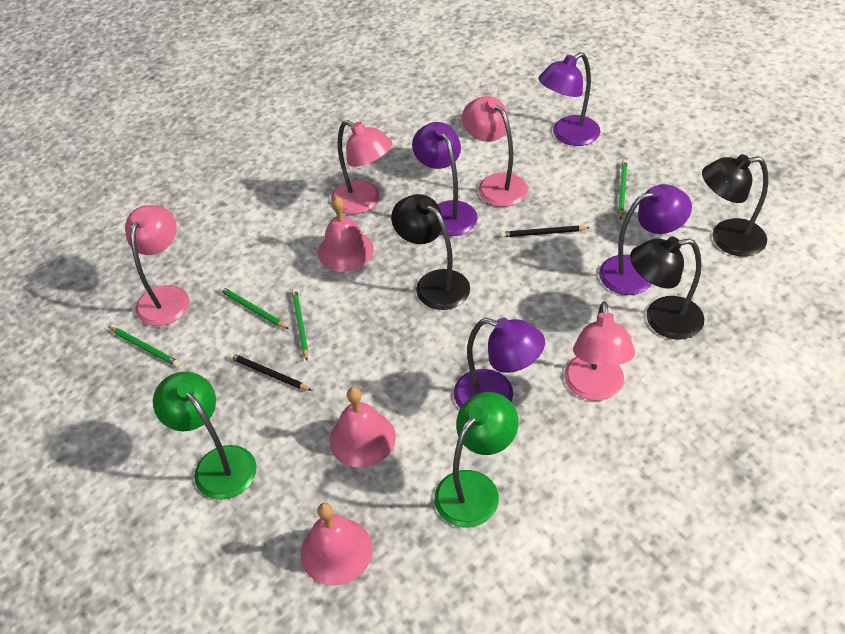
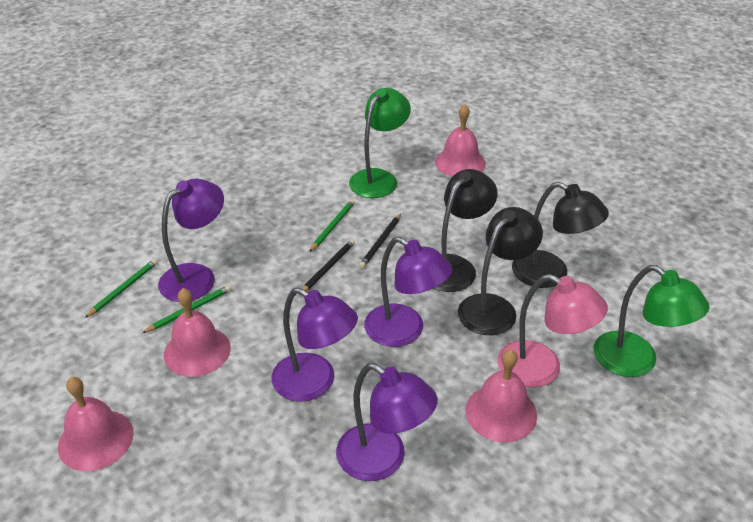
green pencil: 4 -> 3
pink bell: 3 -> 4
pink lamp: 4 -> 1

